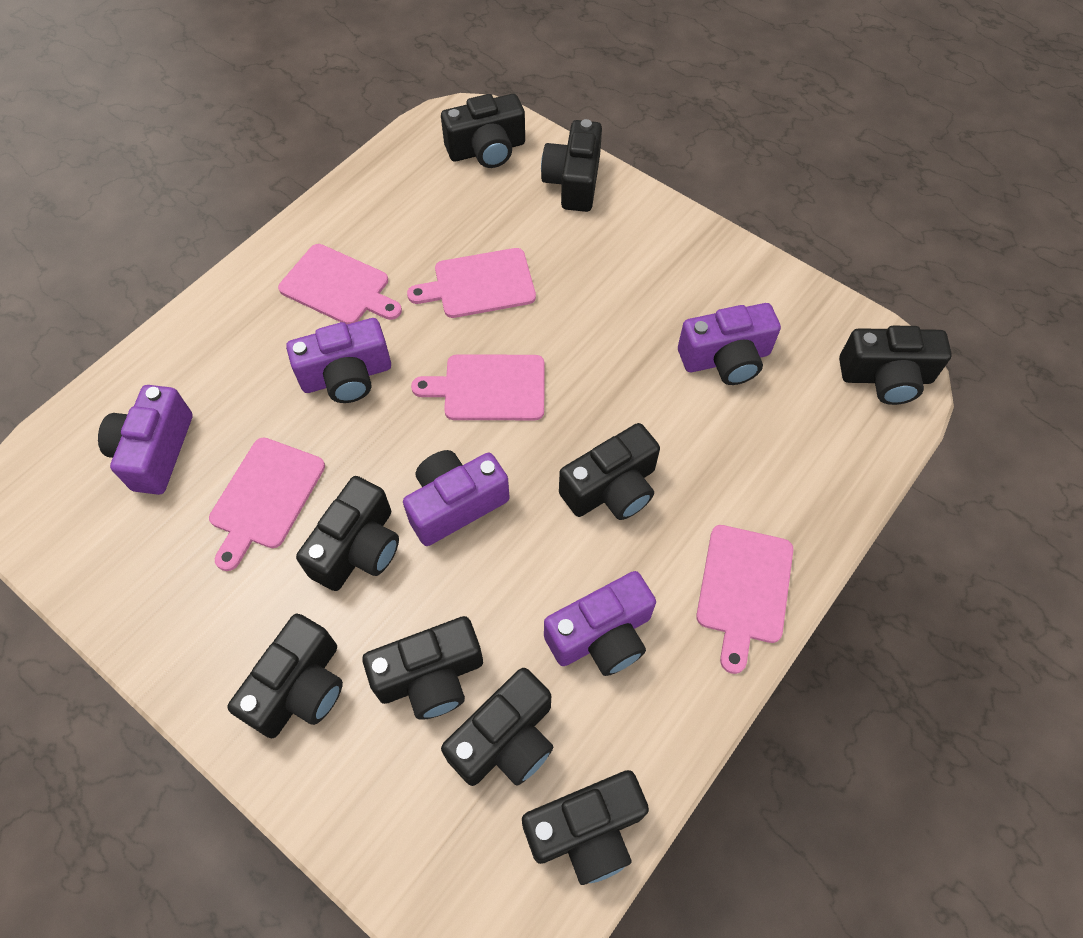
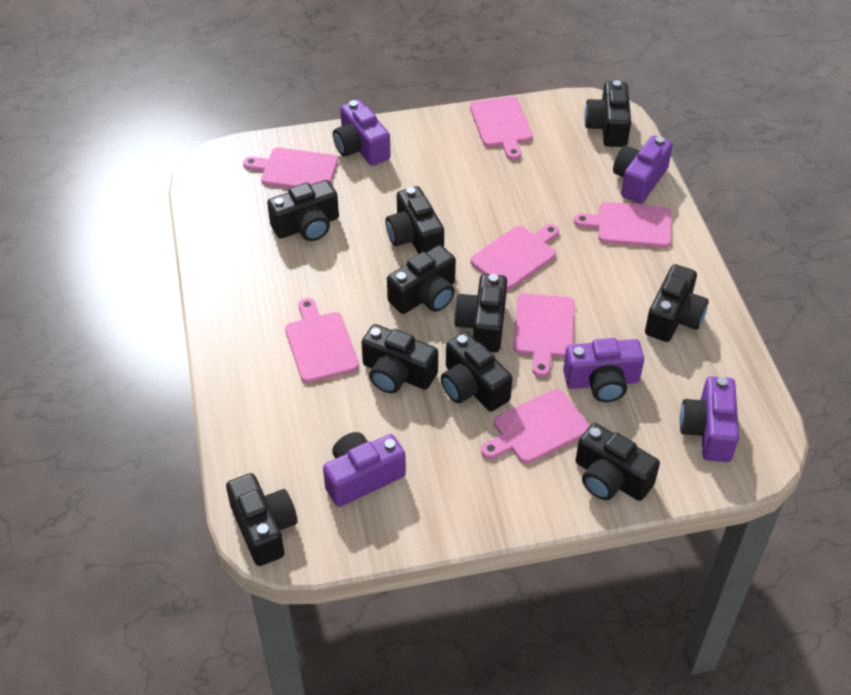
black camera: 9 -> 10
pink cutting board: 5 -> 7

